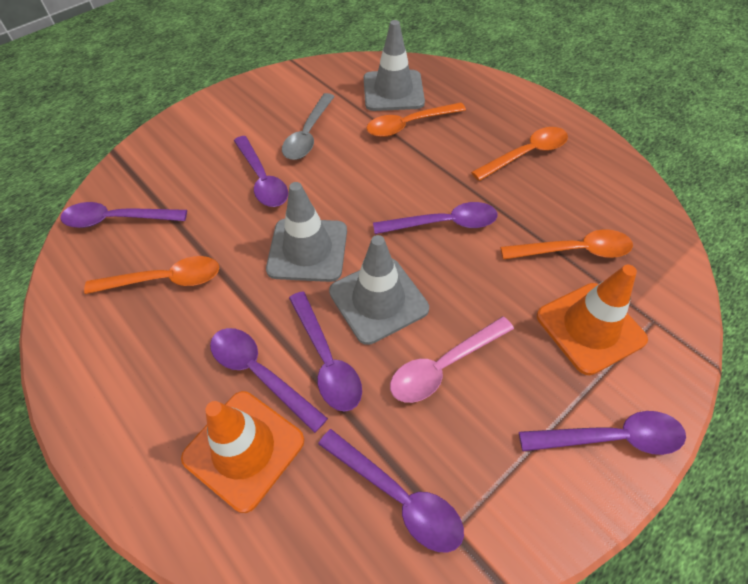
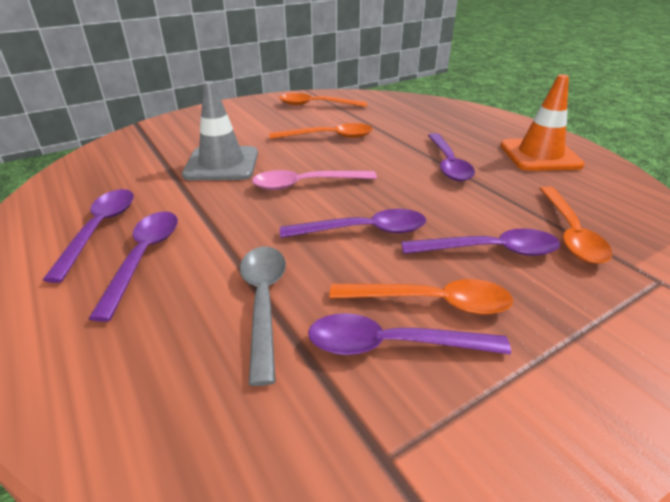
grey traffic cone: 3 -> 1
orange traffic cone: 2 -> 1
purple spoon: 7 -> 6

